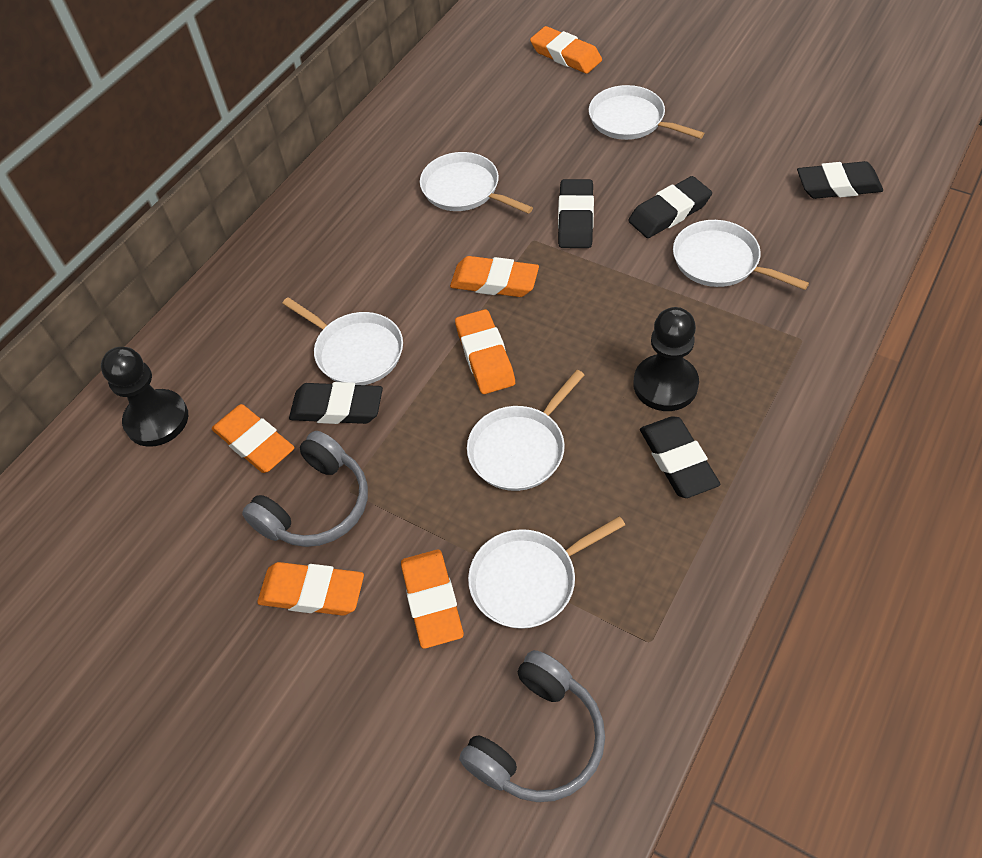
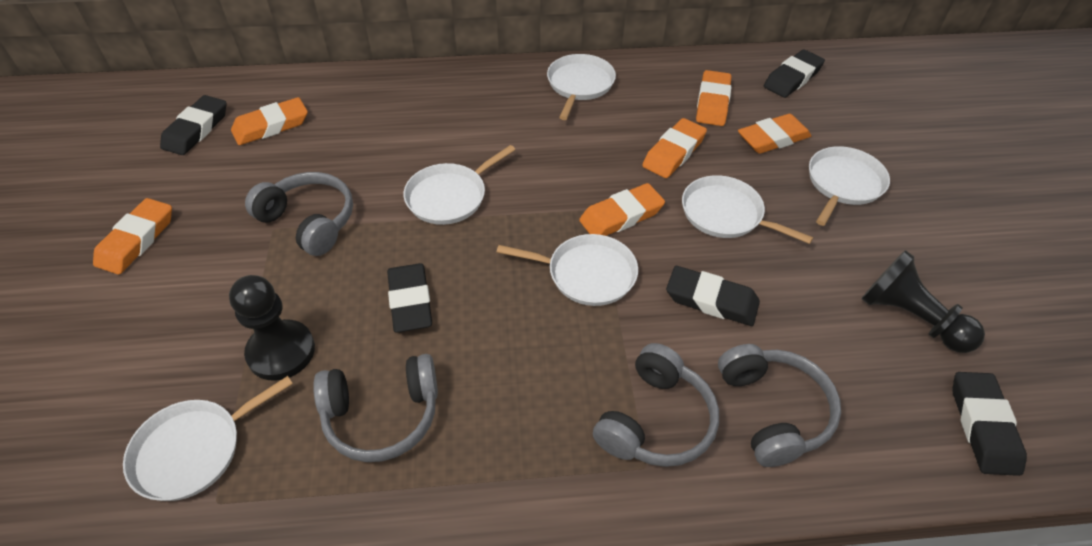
grey headphones: 2 -> 4

